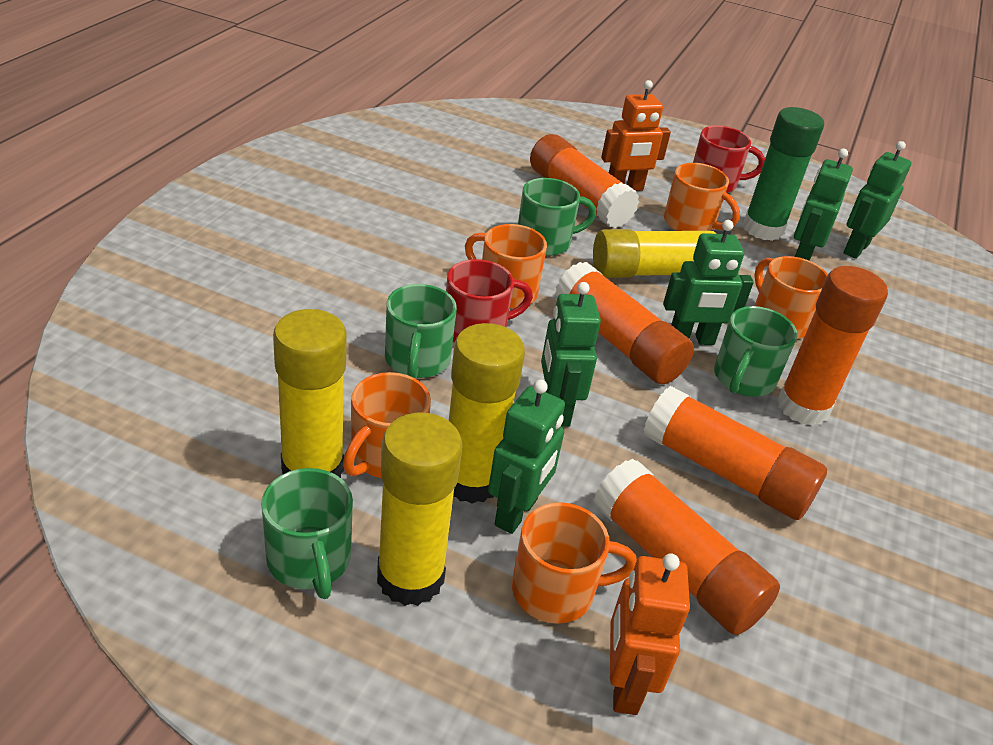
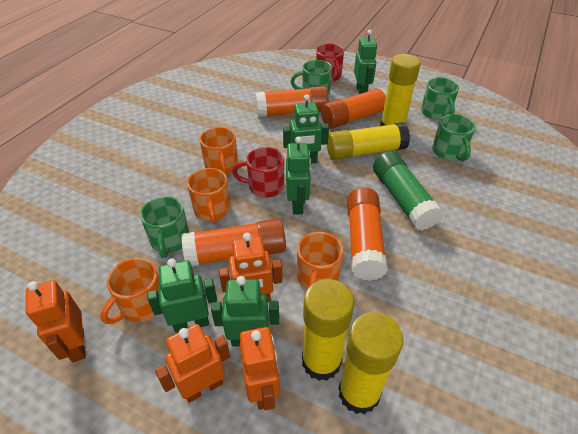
orange glue stick: 5 -> 4
orange mug: 5 -> 4
orange robot: 2 -> 4

